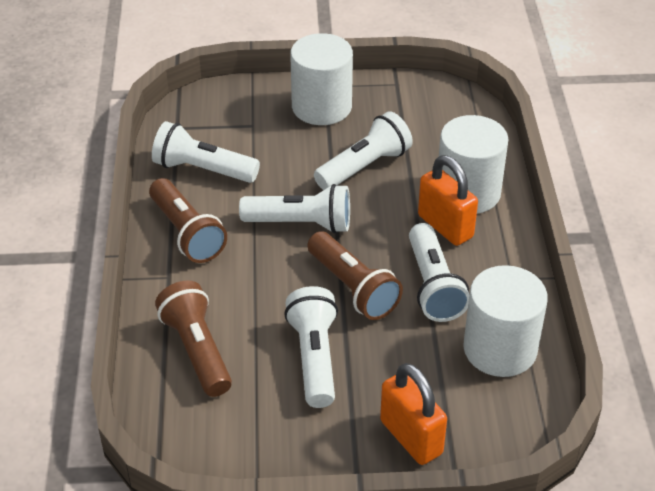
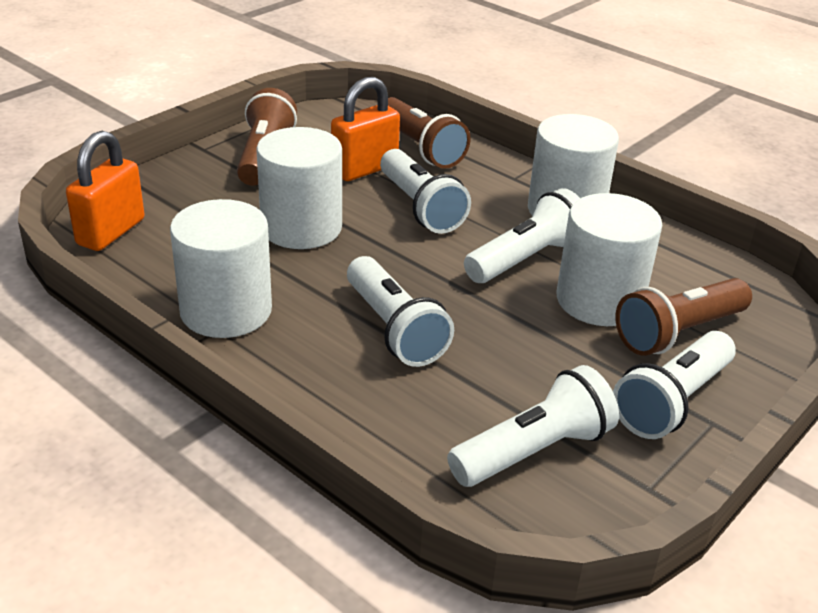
white cylinder: 3 -> 4

